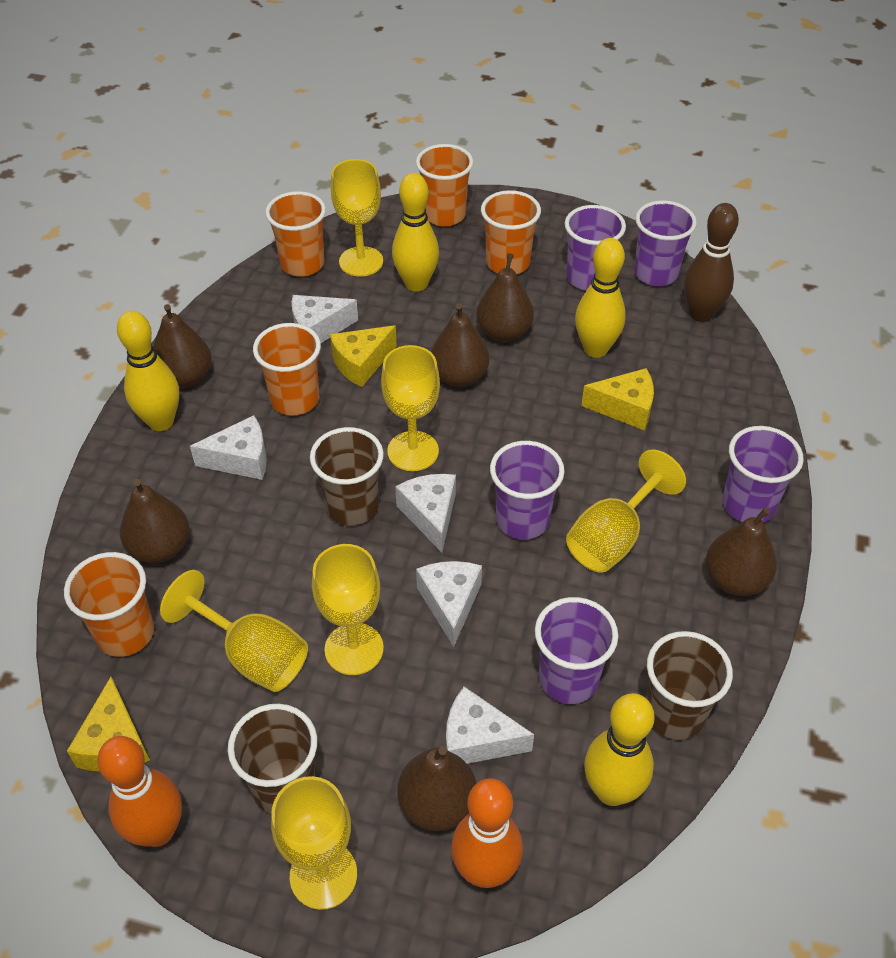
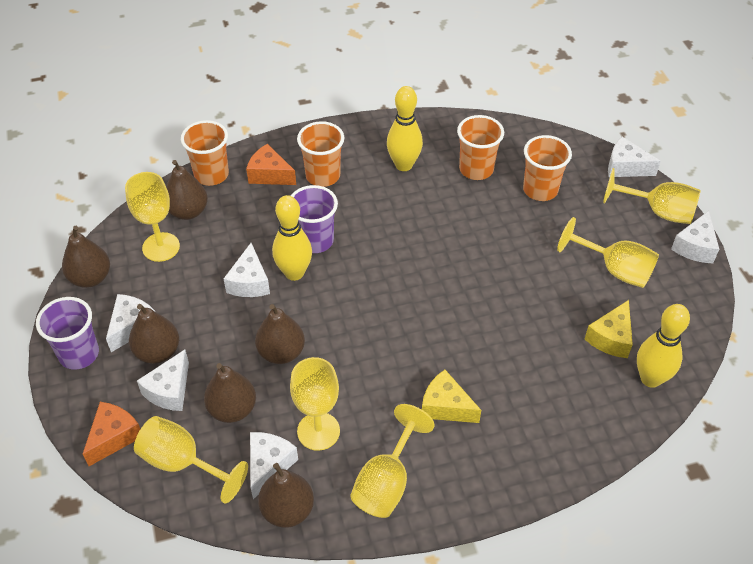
brown bowling pin: 1 -> 0
brown cup: 3 -> 0
orange bowling pin: 2 -> 0
orange cheese: 0 -> 2
orange cup: 5 -> 4
purple cup: 5 -> 2
white cheese: 5 -> 6
yellow bowling pin: 4 -> 3
yellow cheese: 3 -> 2

